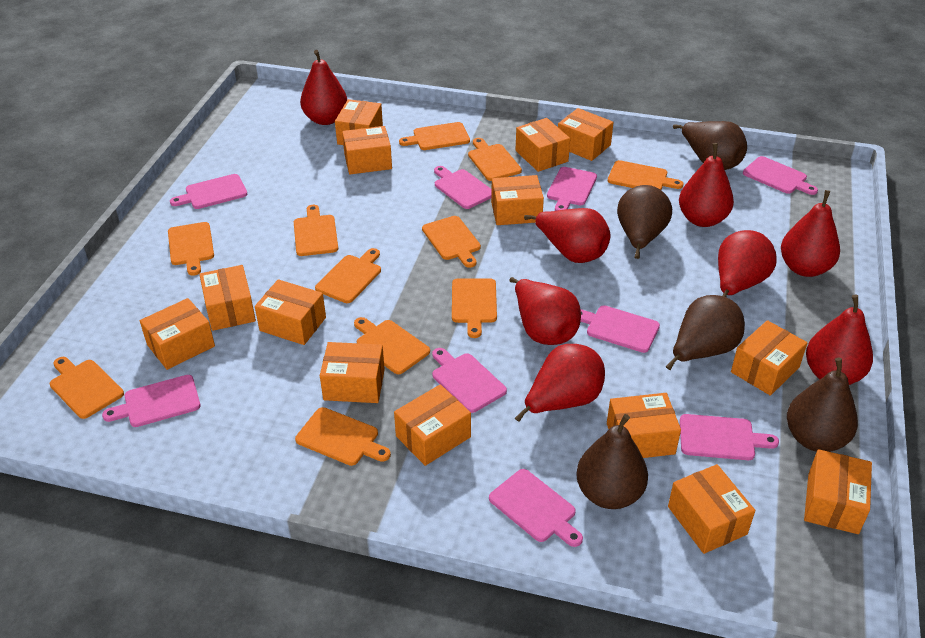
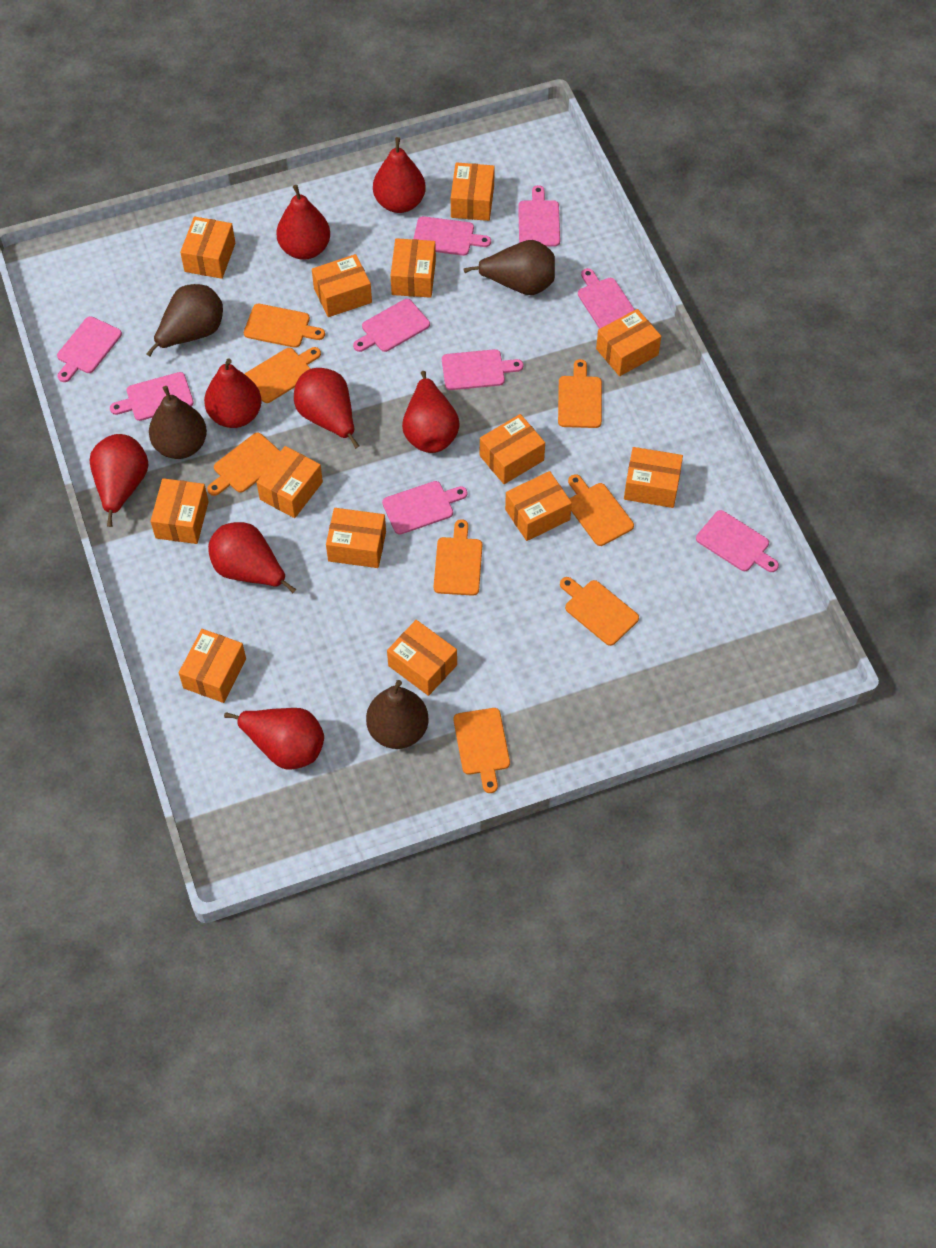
brown pear: 5 -> 4
orange box: 14 -> 13
orange cutting board: 11 -> 8

